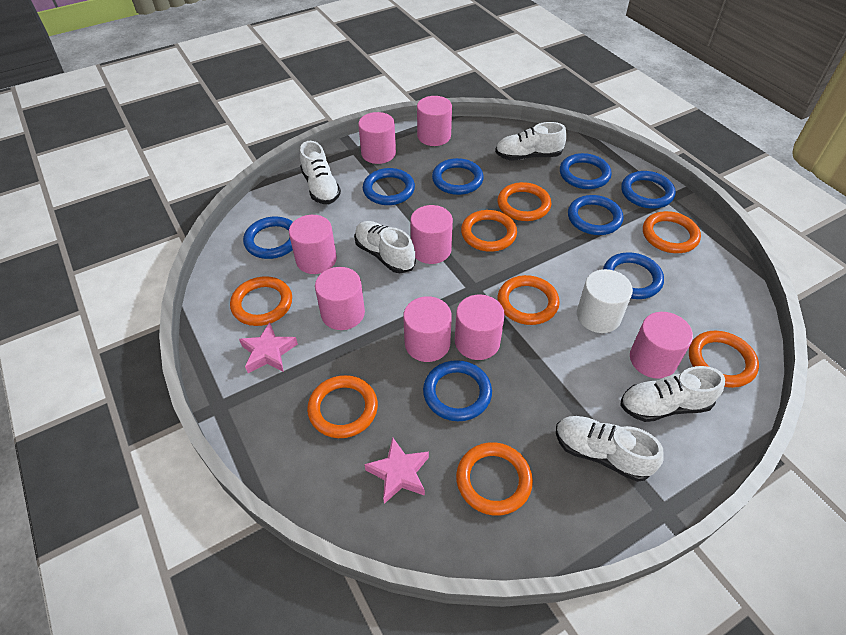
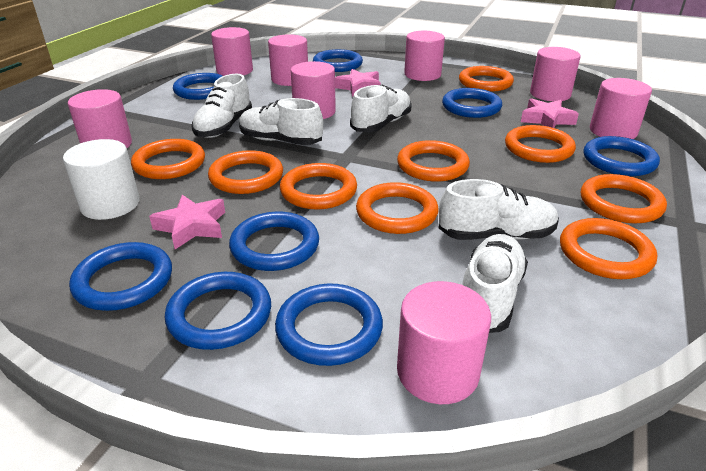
orange ring: 8 -> 9
pink star: 2 -> 3

